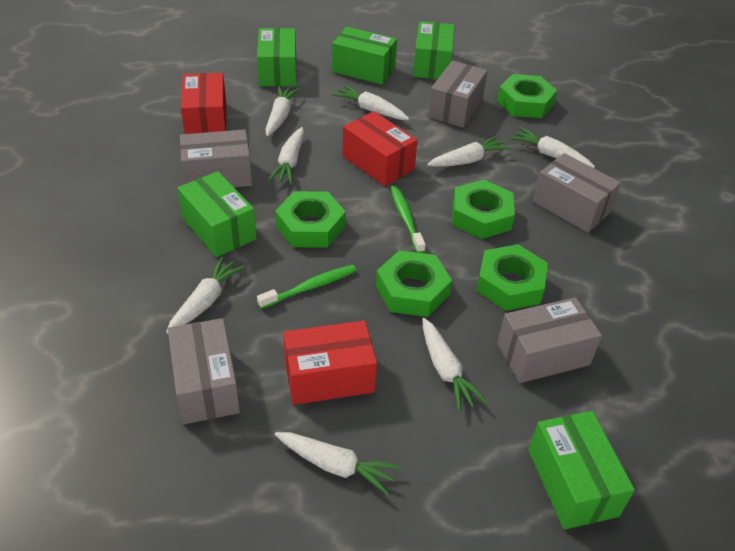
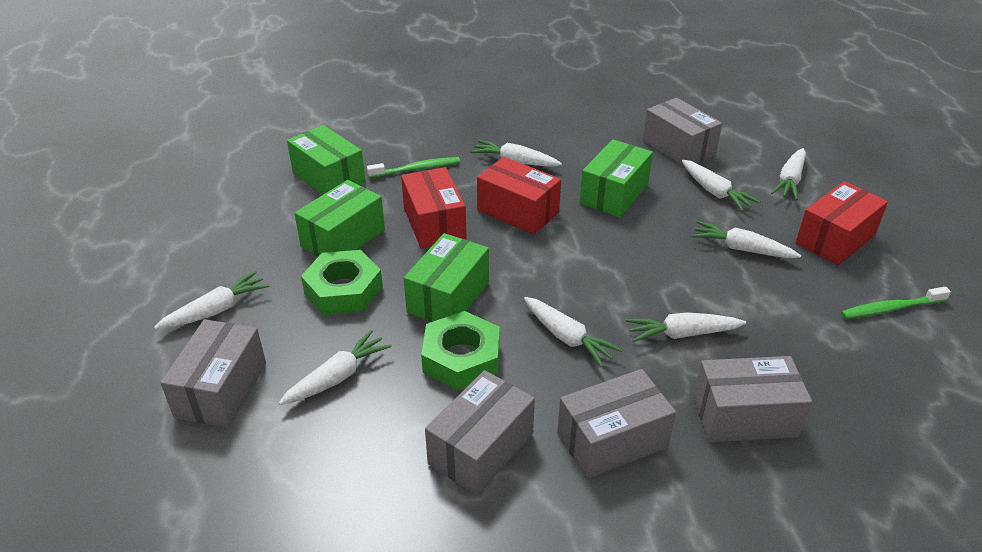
green box: 5 -> 4
green nut: 5 -> 2

